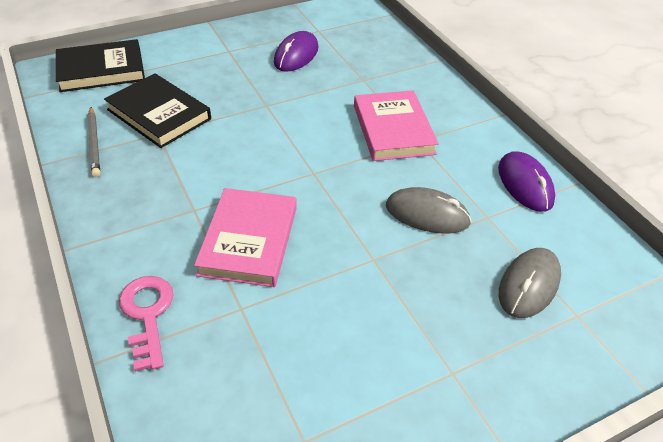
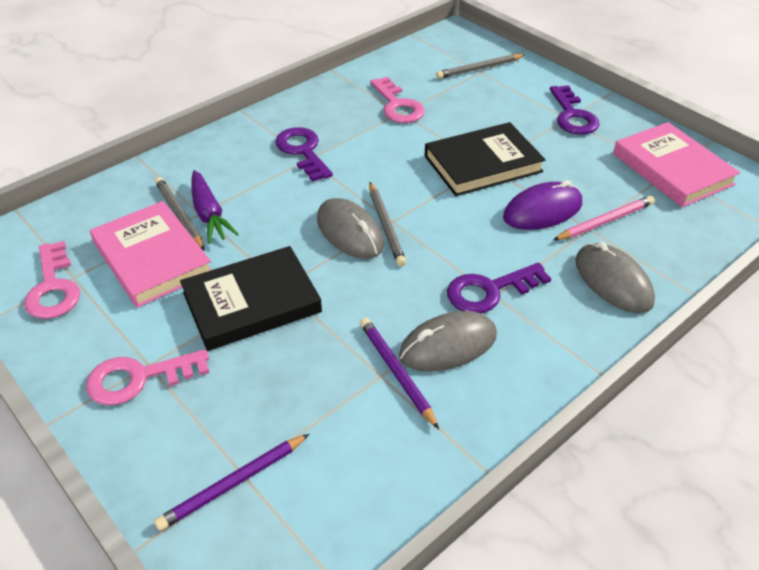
grey mouse: 2 -> 3
grey pencil: 1 -> 3
pink key: 1 -> 3
pink pencil: 0 -> 1
purple carrot: 0 -> 1
purple key: 0 -> 3
purple mouse: 2 -> 1
purple pencil: 0 -> 2

